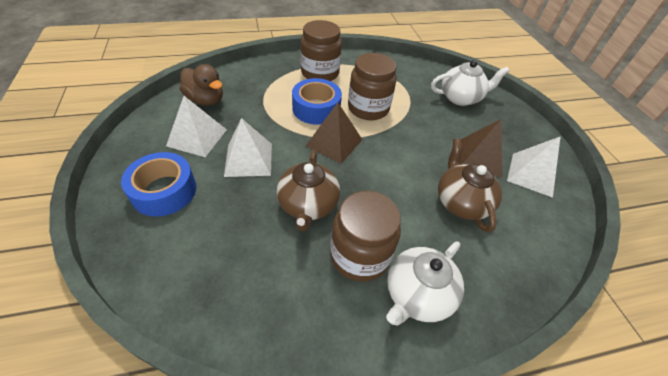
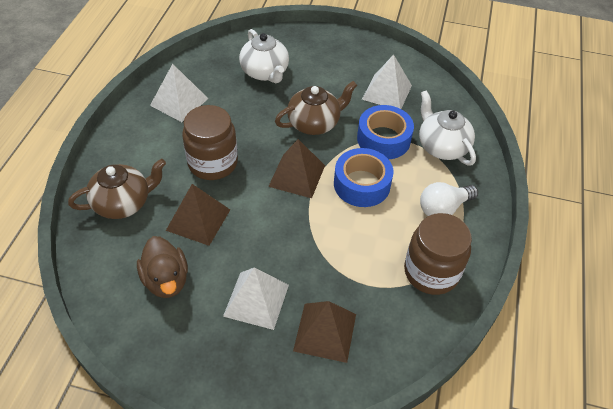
brown jar: 3 -> 2
brown pyramid: 2 -> 3
white light bulb: 0 -> 1

